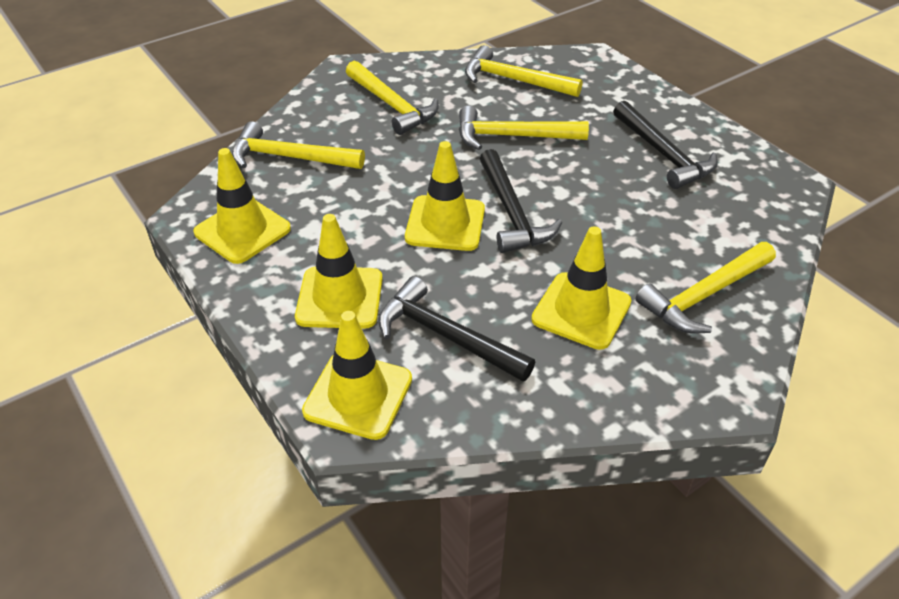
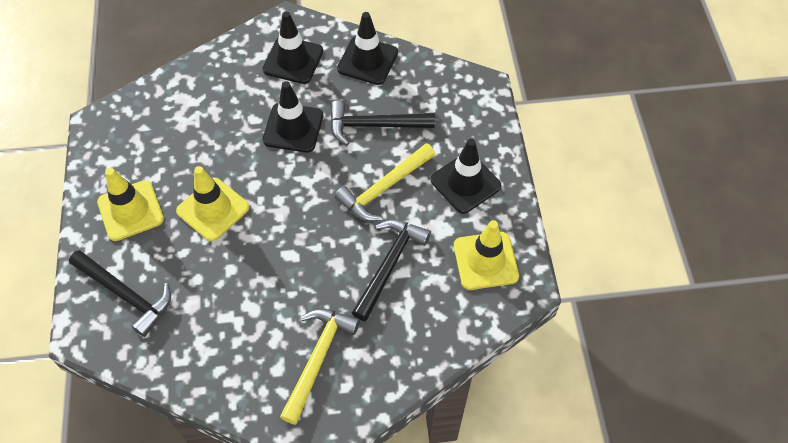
black traffic cone: 0 -> 4
yellow hammer: 5 -> 2
yellow traffic cone: 5 -> 3

